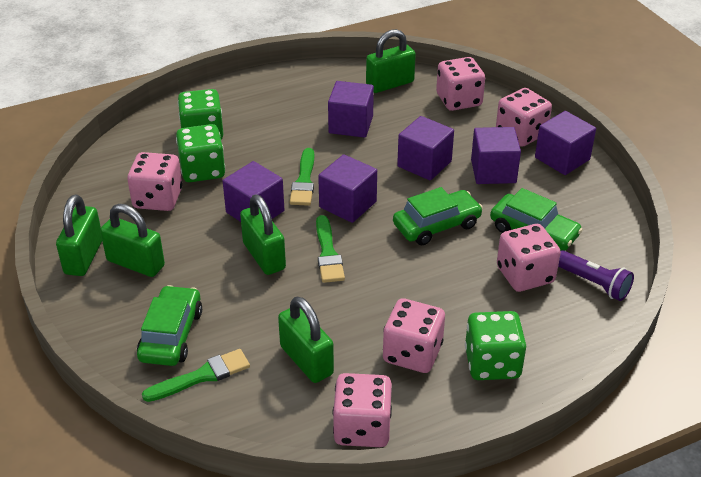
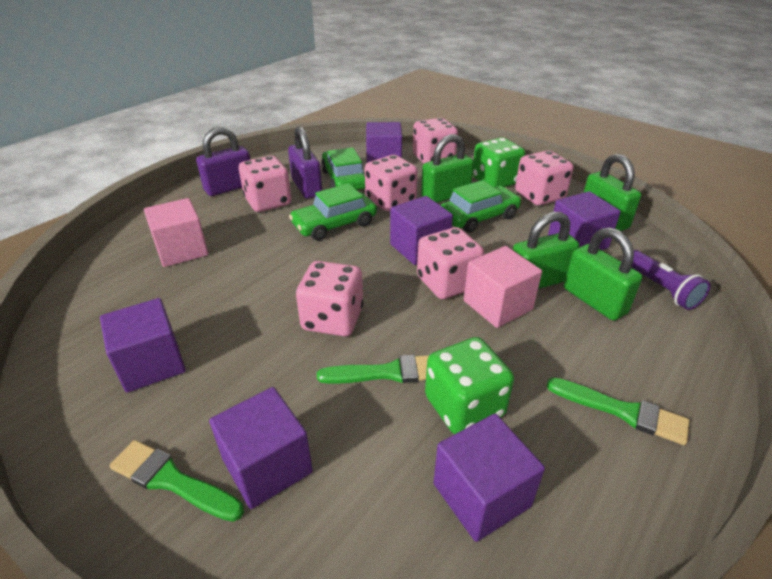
green dice: 3 -> 2
green padlock: 5 -> 4
pink cube: 0 -> 2
purple padlock: 0 -> 2

